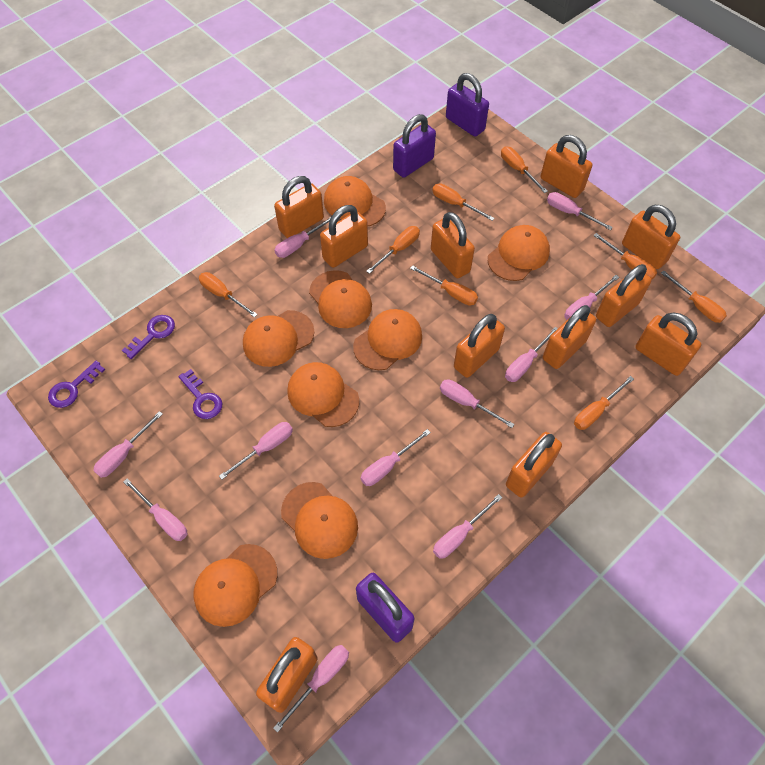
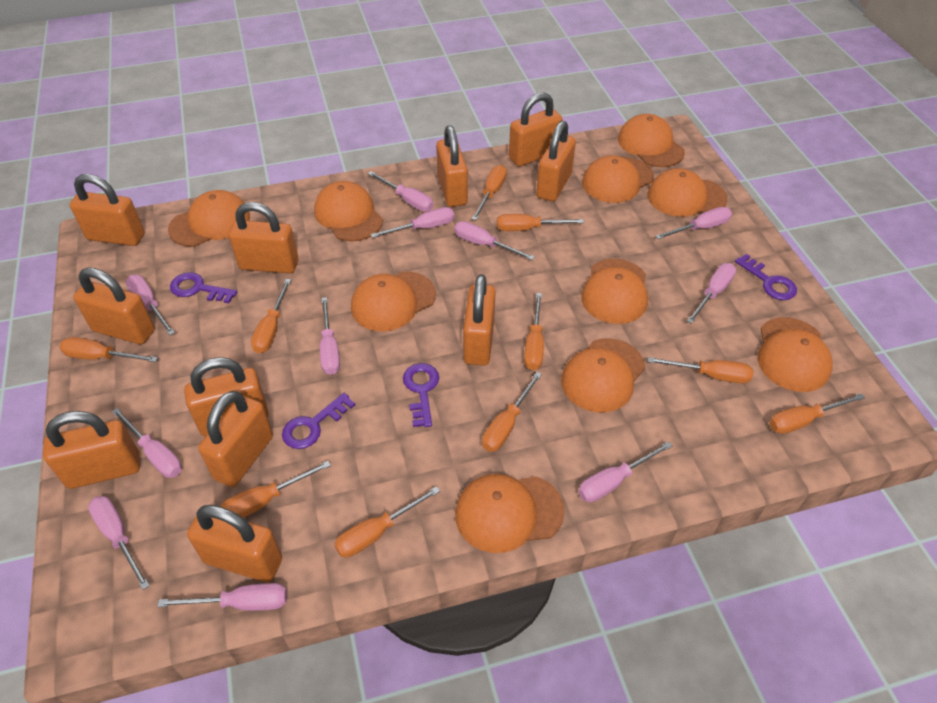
orange cap: 8 -> 10
orange screwdriver: 8 -> 10
purple key: 3 -> 4
purple padlock: 3 -> 0

